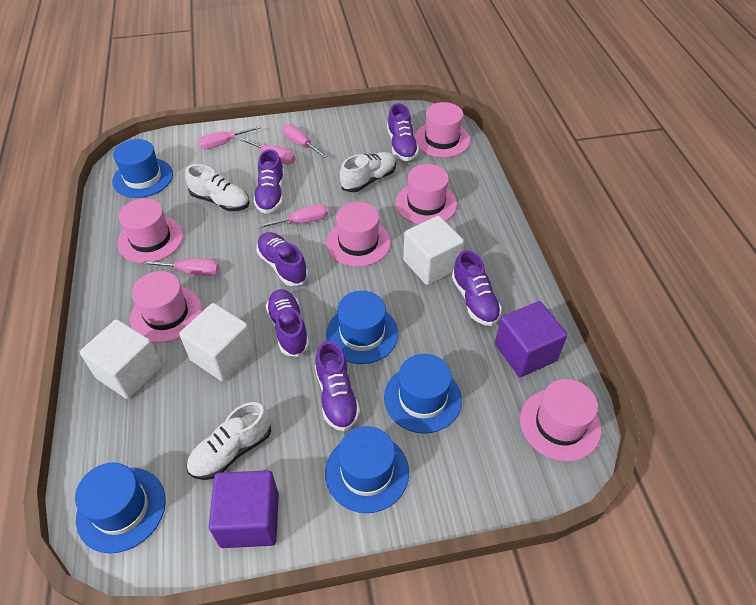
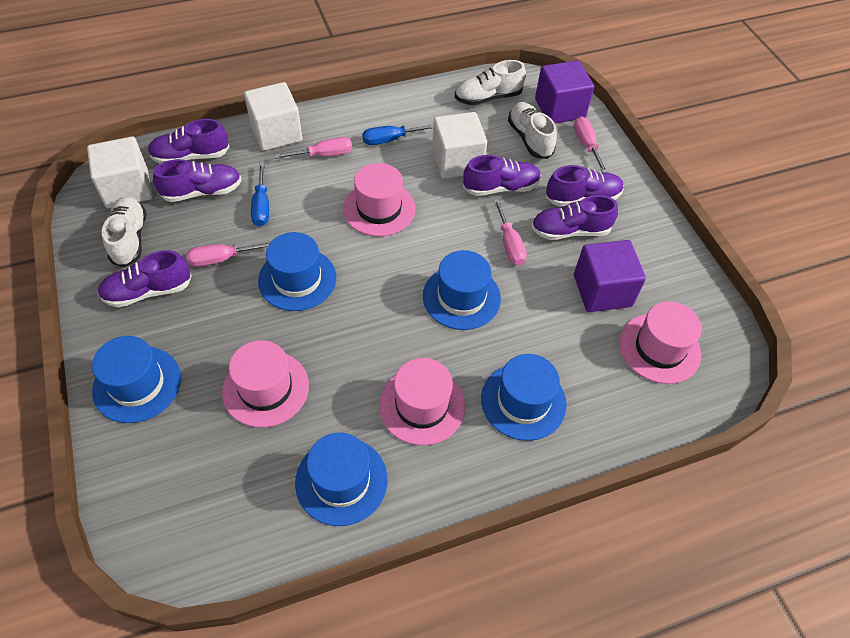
blue screwdriver: 0 -> 2
pink hat: 6 -> 4
pink screwdriver: 5 -> 4

